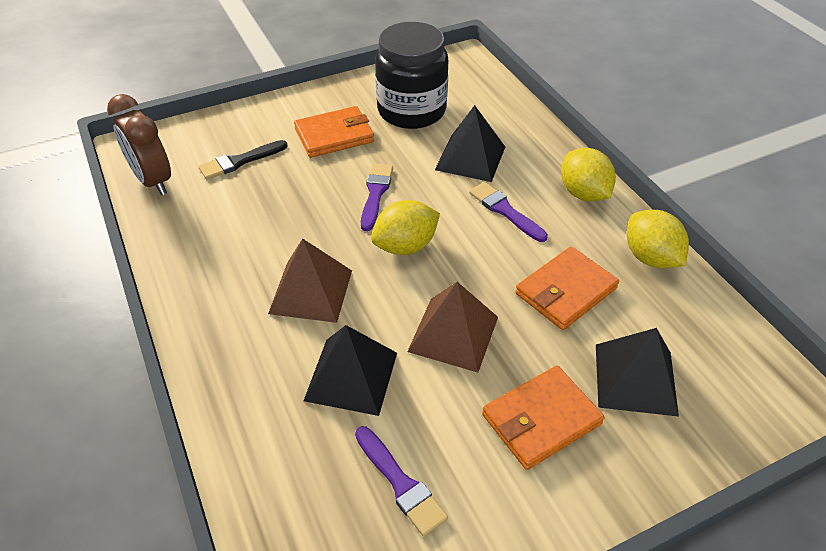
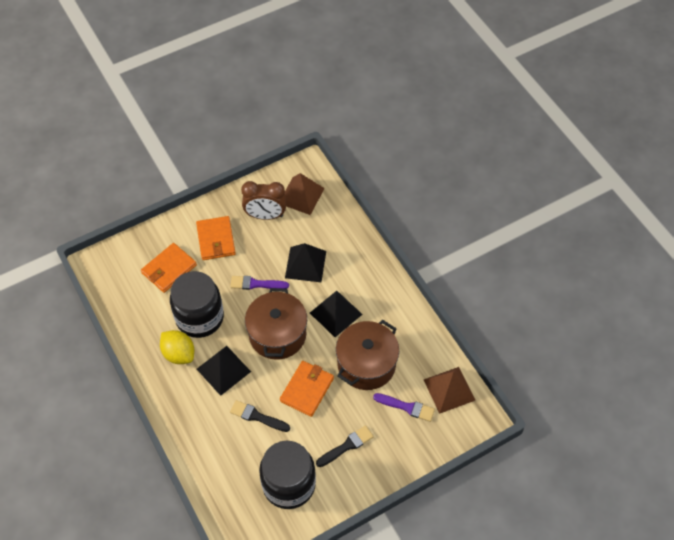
black brush: 1 -> 2
black jar: 1 -> 2
brown pot: 0 -> 2
purple brush: 3 -> 2
yellow lemon: 3 -> 1

